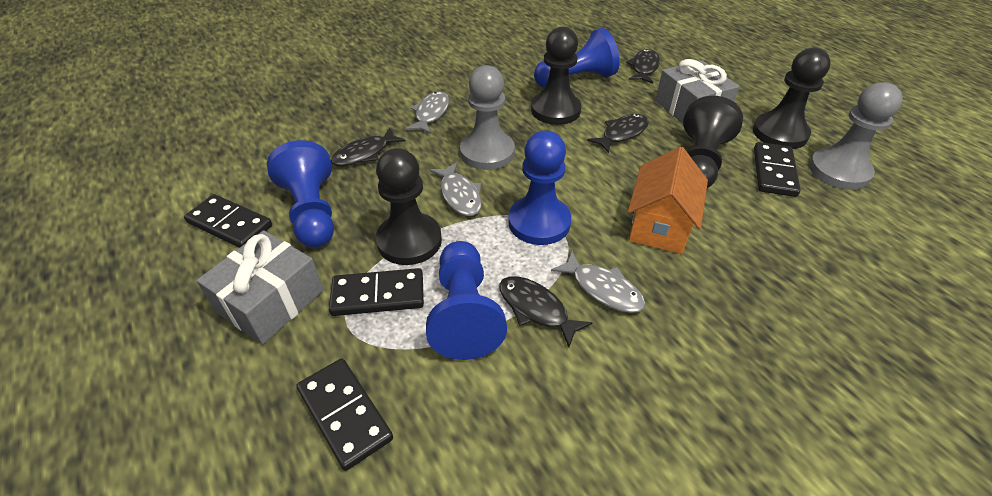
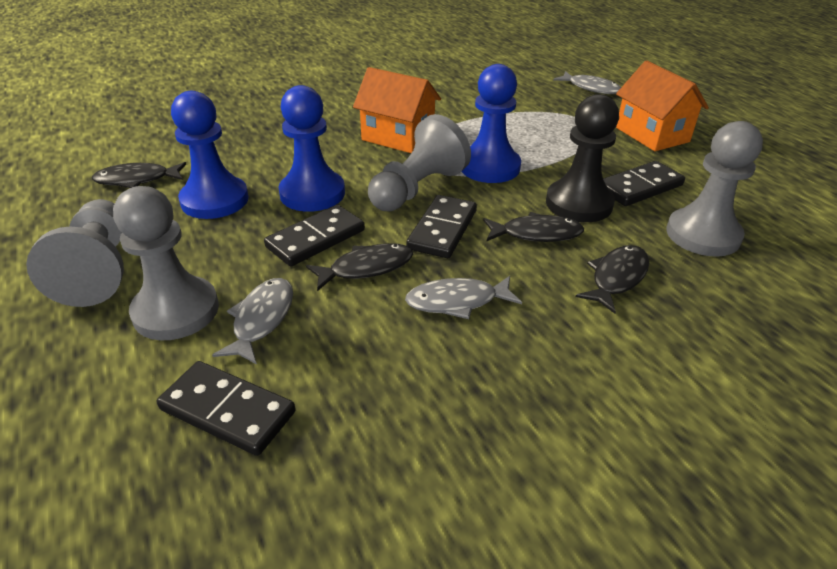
black pawn: 4 -> 1
blue pawn: 4 -> 3
grey gift: 2 -> 0
grey pawn: 2 -> 4
orange house: 1 -> 2

